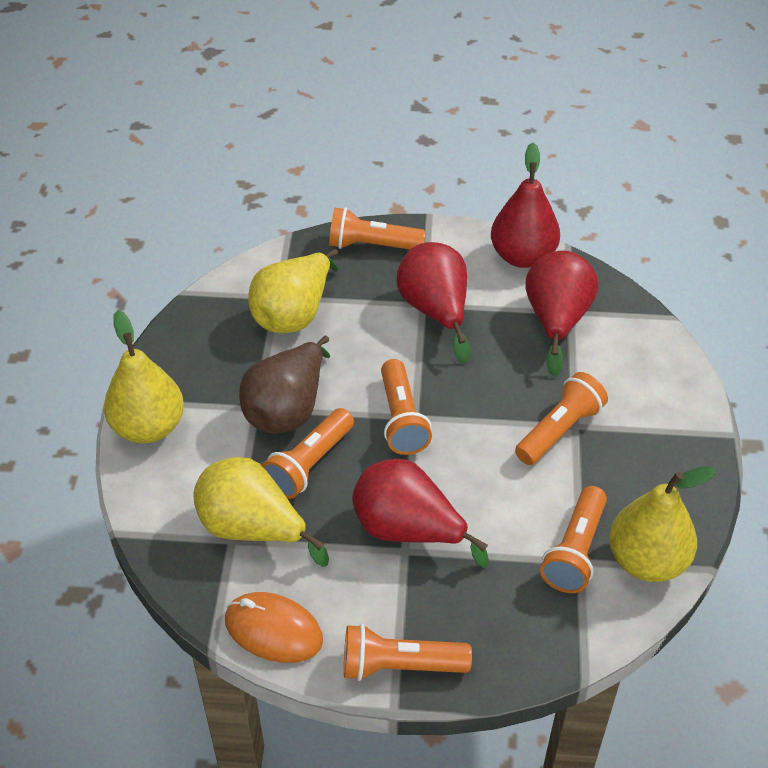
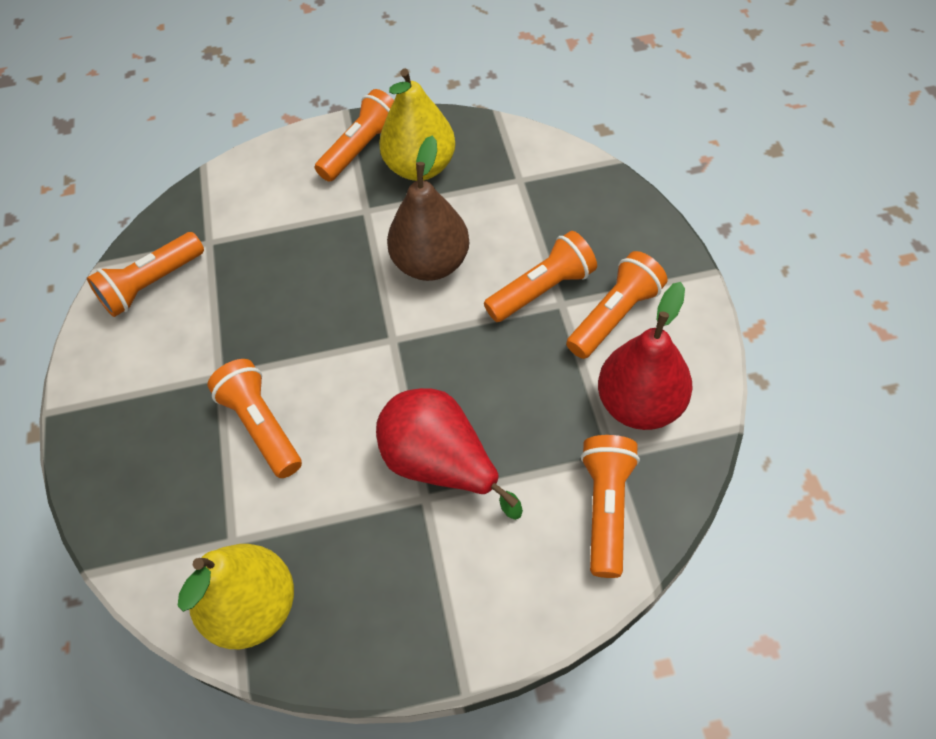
orange mouse: 1 -> 0
red pear: 4 -> 2
yellow pear: 4 -> 2

